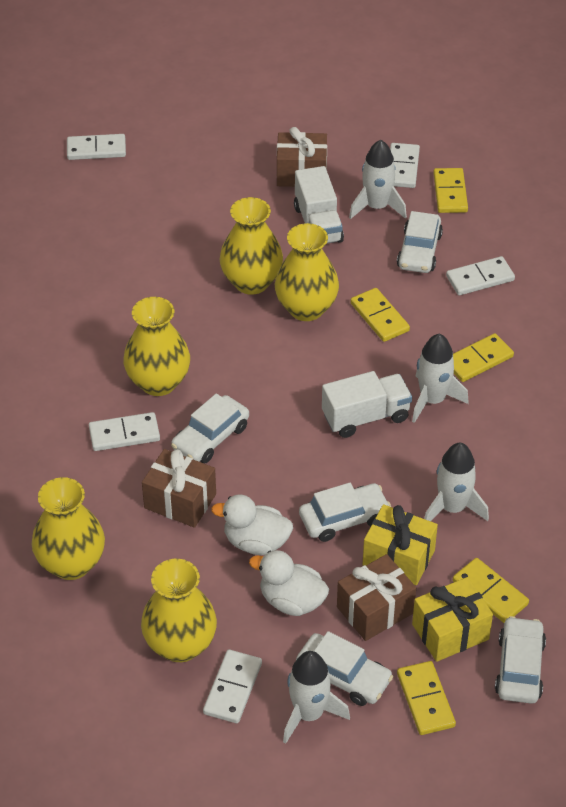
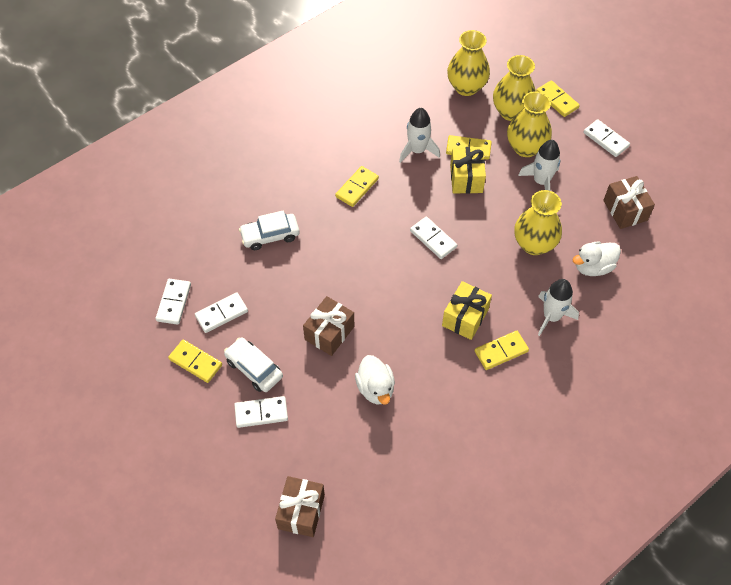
white car: 5 -> 2
white rocket: 4 -> 3
white truck: 2 -> 0
yellow vase: 5 -> 4

